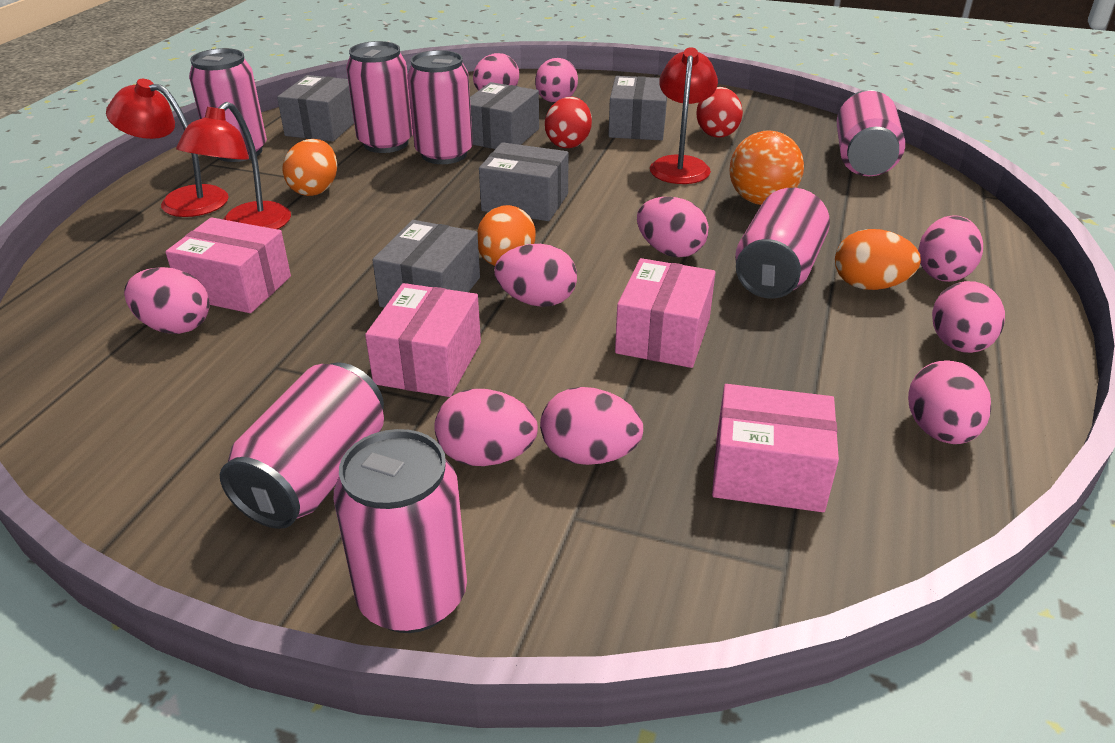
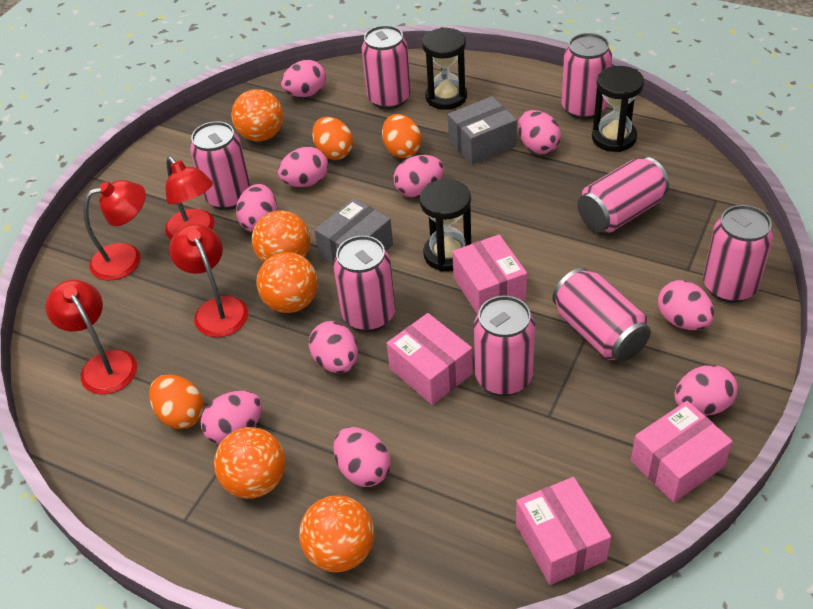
black hourglass: 0 -> 3
grey box: 5 -> 2
orange ball: 1 -> 5
pink can: 7 -> 8
red egg: 2 -> 0
red lamp: 3 -> 4

